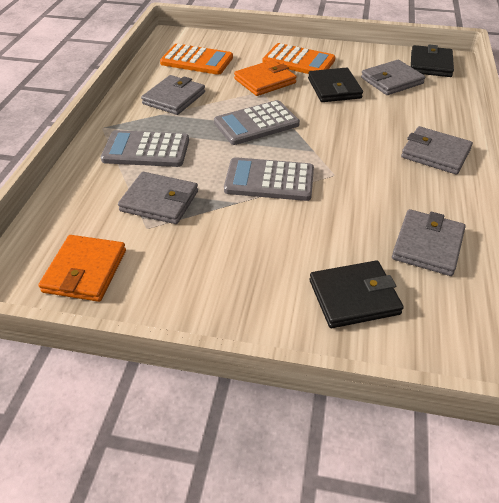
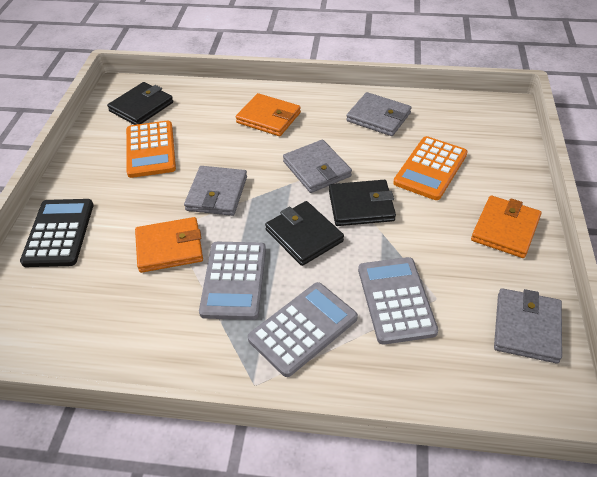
black calculator: 0 -> 1
grey wallet: 5 -> 4
orange wallet: 2 -> 3

